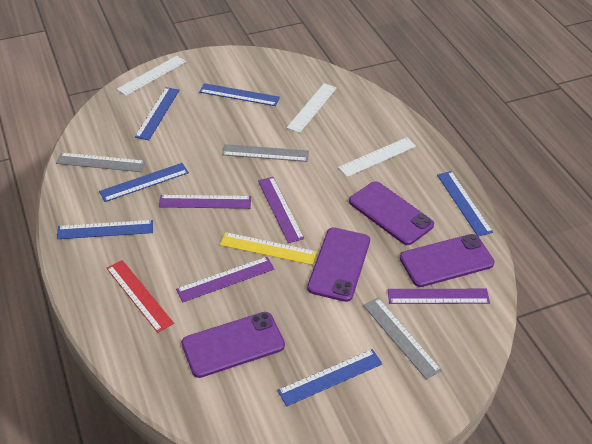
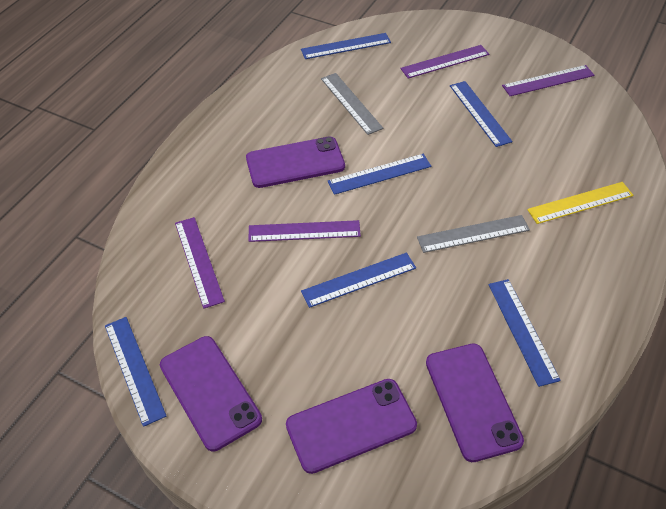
grey ruler: 3 -> 2
red ruler: 1 -> 0
white ruler: 3 -> 0

